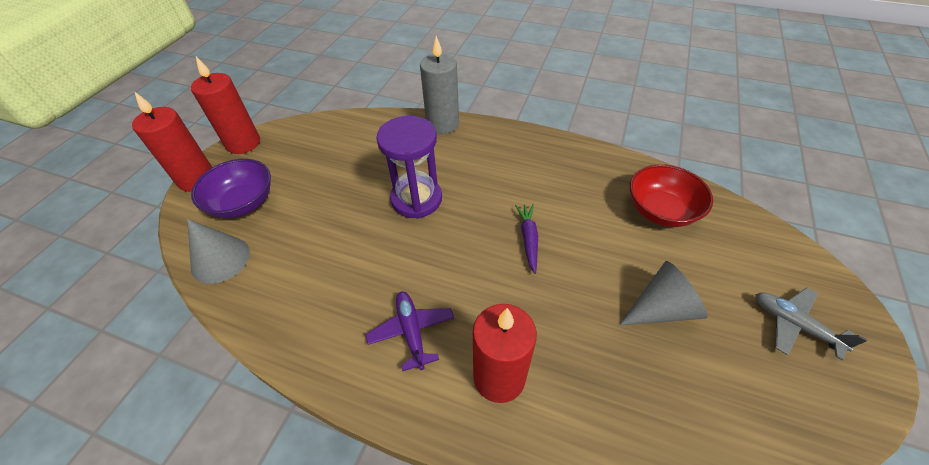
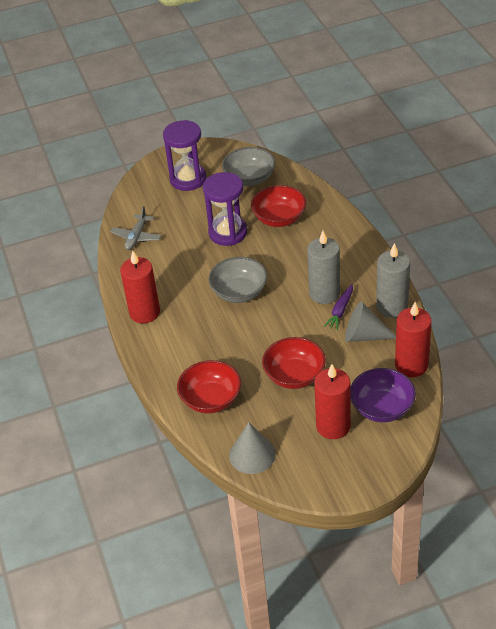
grey bowl: 0 -> 2
grey candle: 1 -> 2
purple hourglass: 1 -> 2
purple plane: 1 -> 0
red bowl: 1 -> 3

